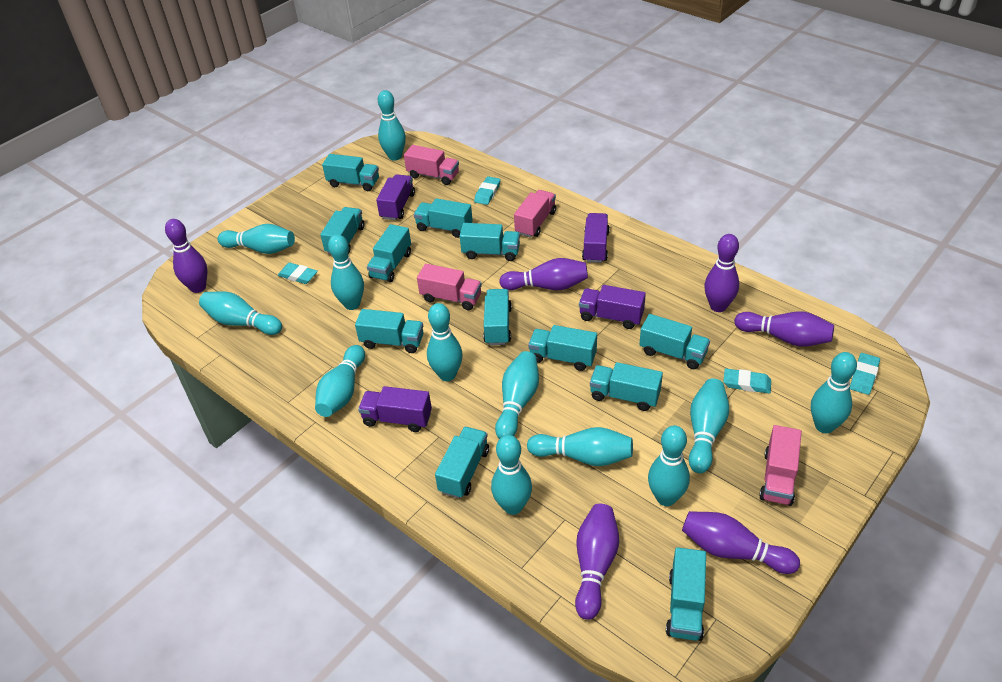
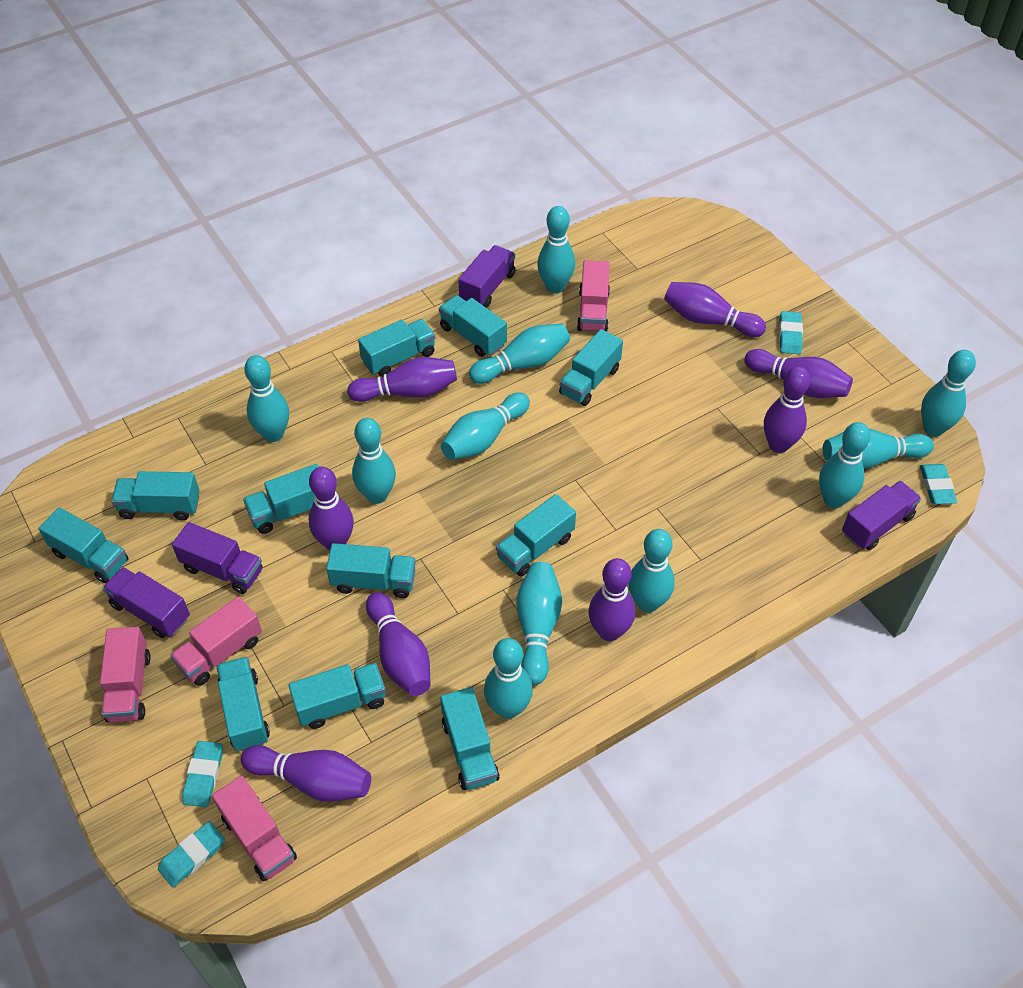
purple bowling pin: 6 -> 8
turquoise bowling pin: 12 -> 11
turquoise truck: 12 -> 11

